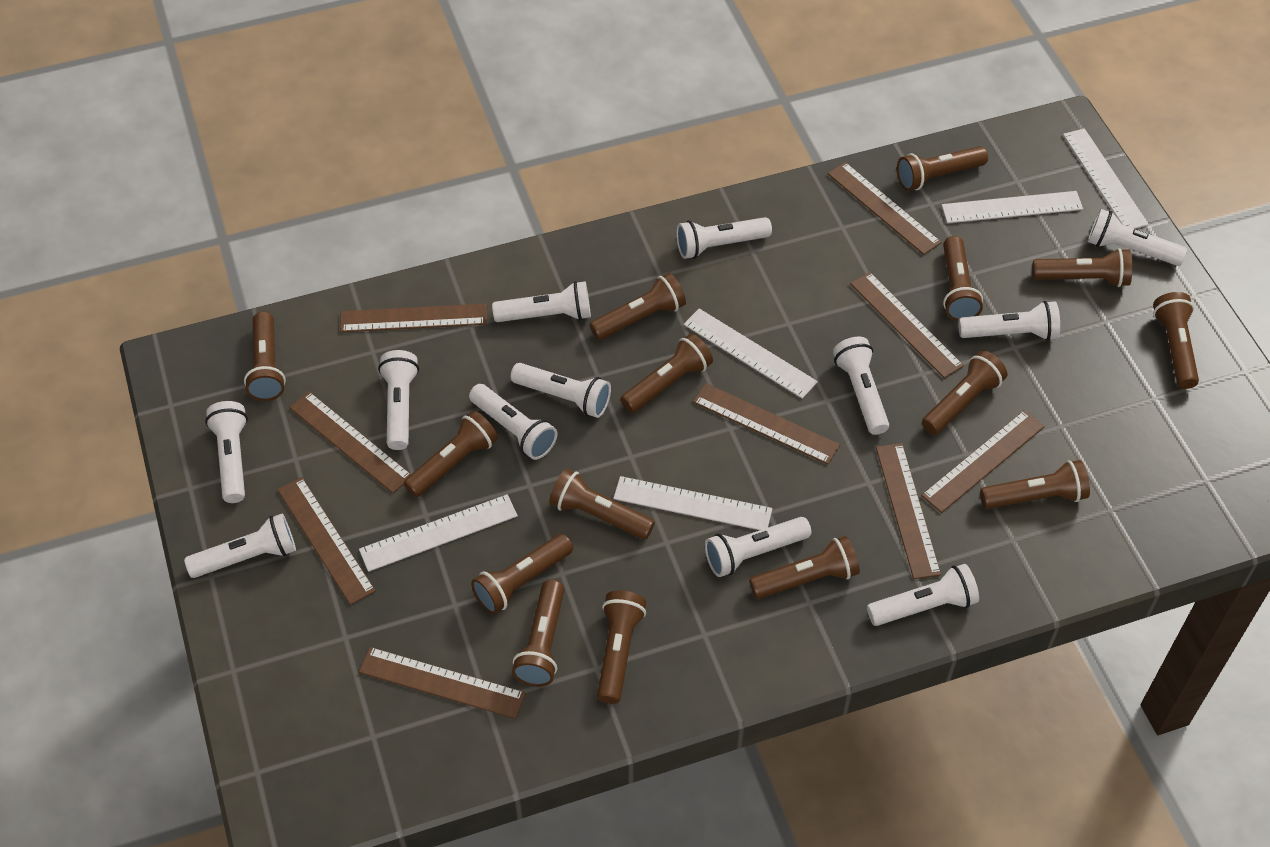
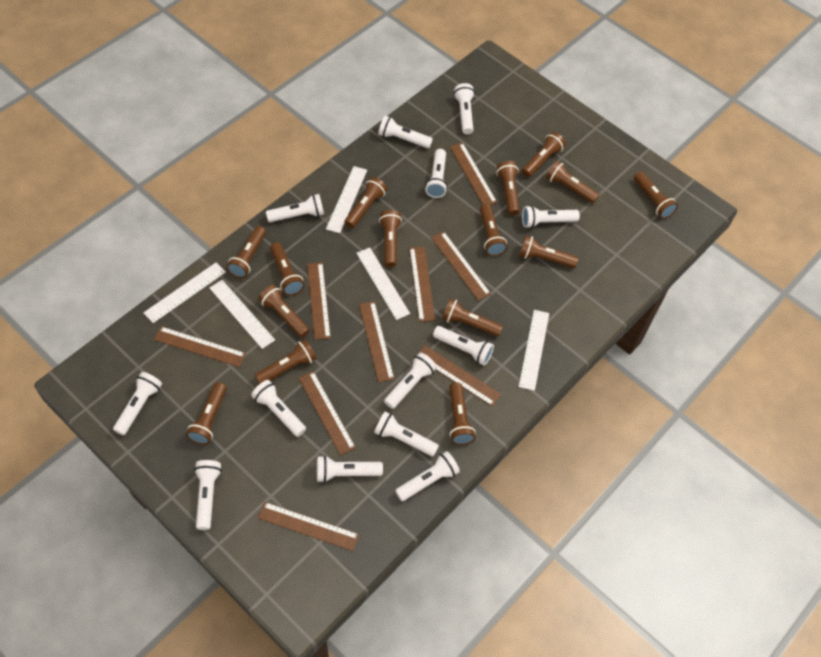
white flashlight: 12 -> 13

